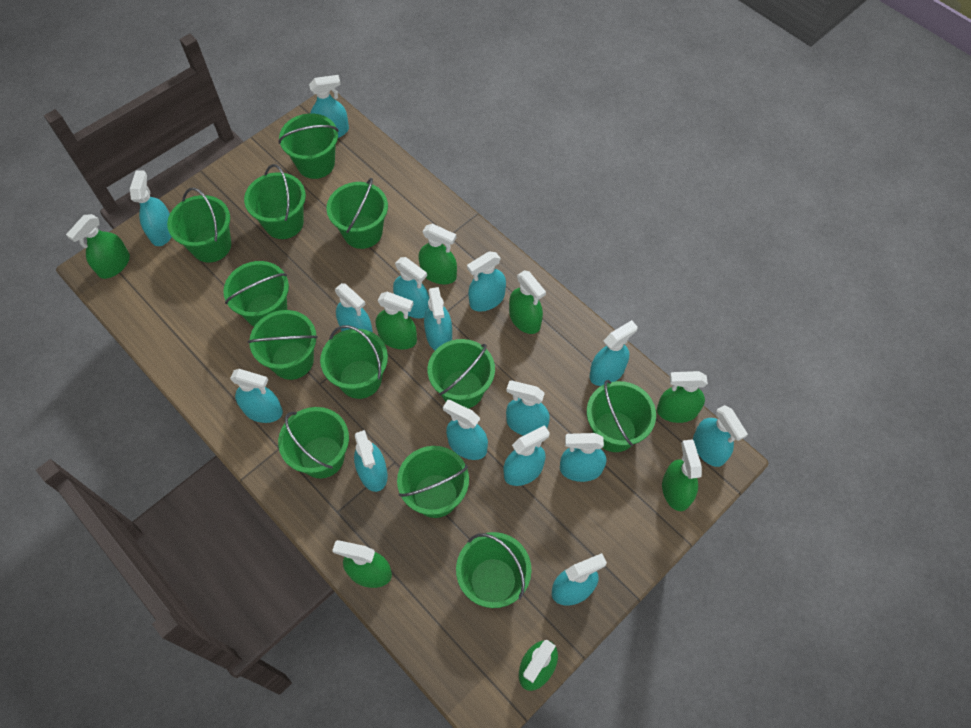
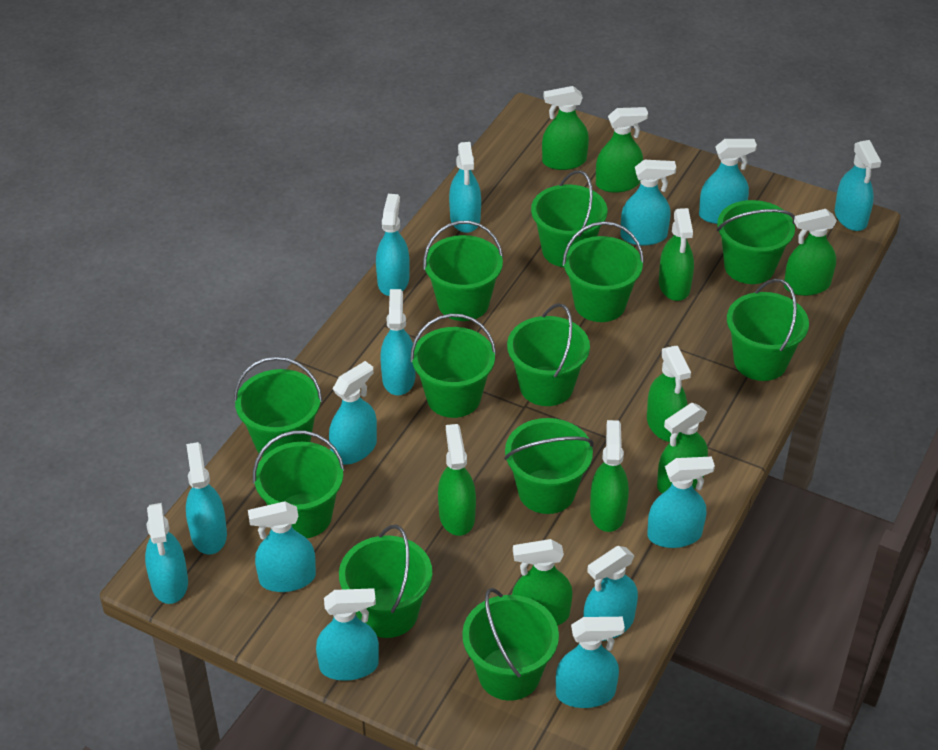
green spray bottle: 8 -> 9
turquoise spray bottle: 15 -> 14

